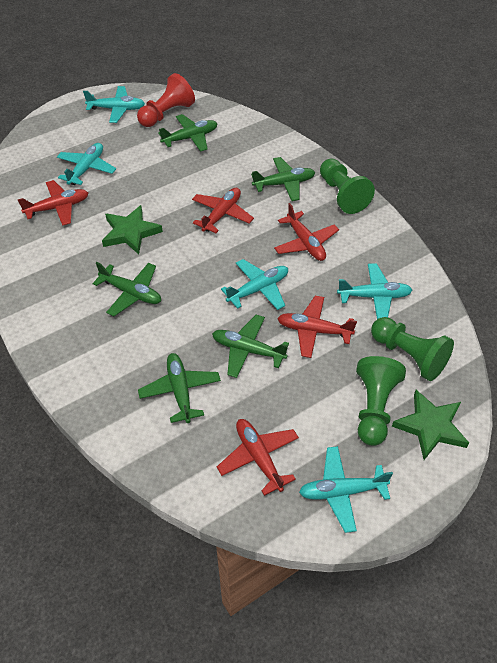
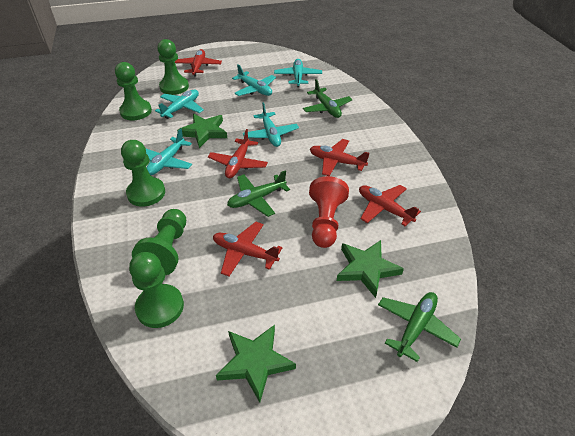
green pawn: 3 -> 5
green plane: 5 -> 3
green star: 2 -> 3

